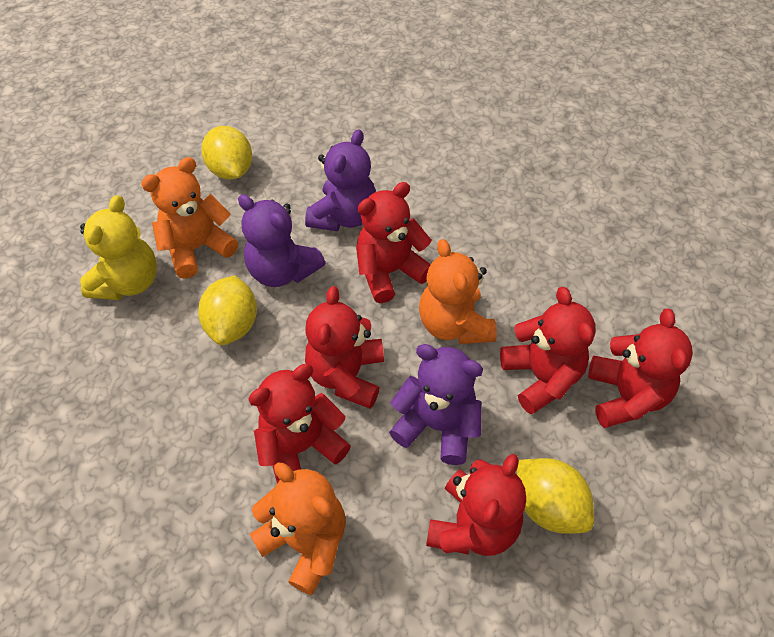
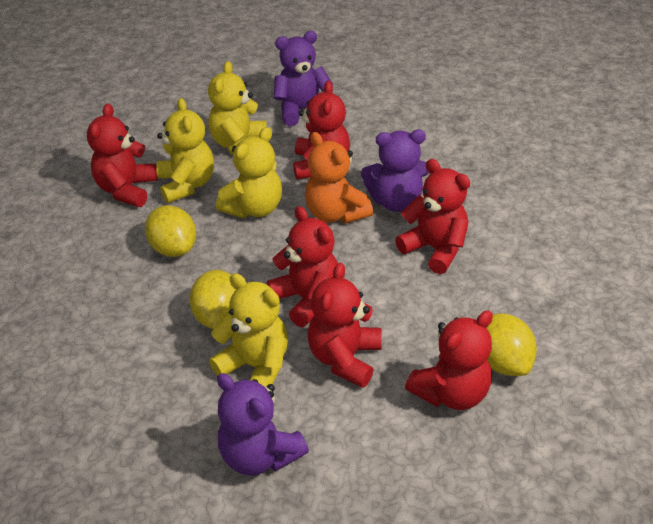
orange teddy bear: 3 -> 1
yellow teddy bear: 1 -> 4

